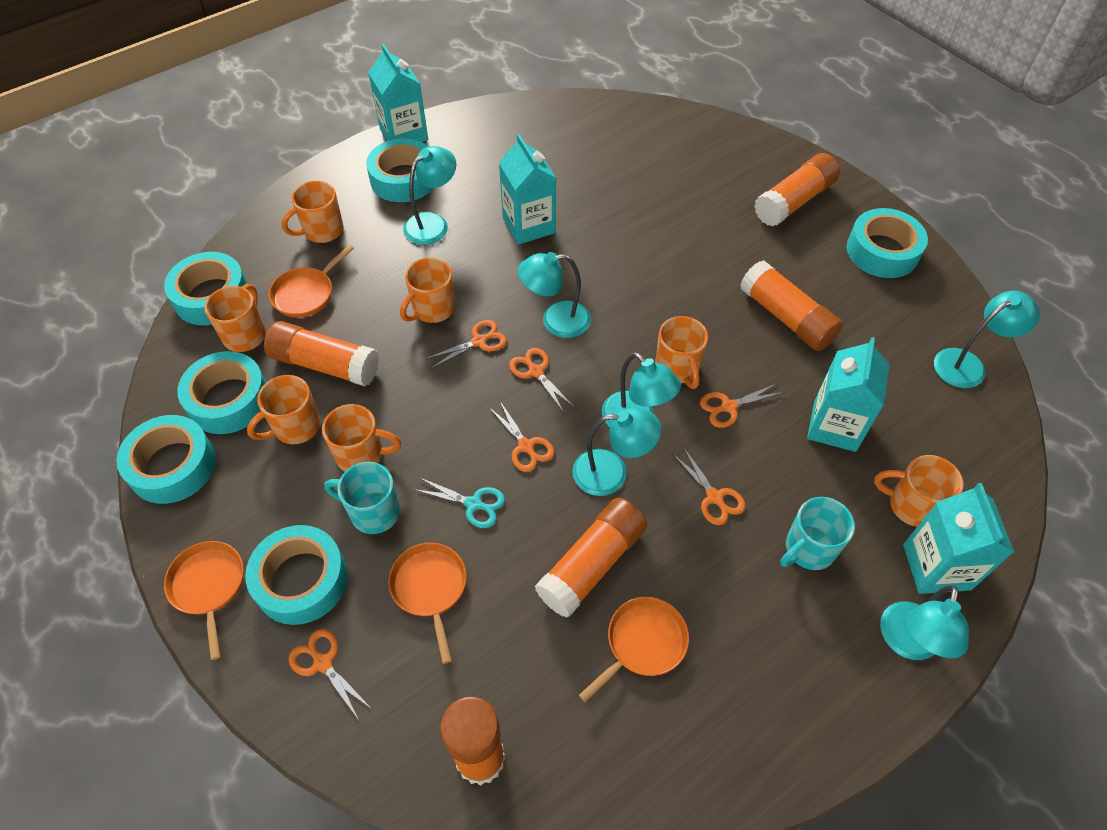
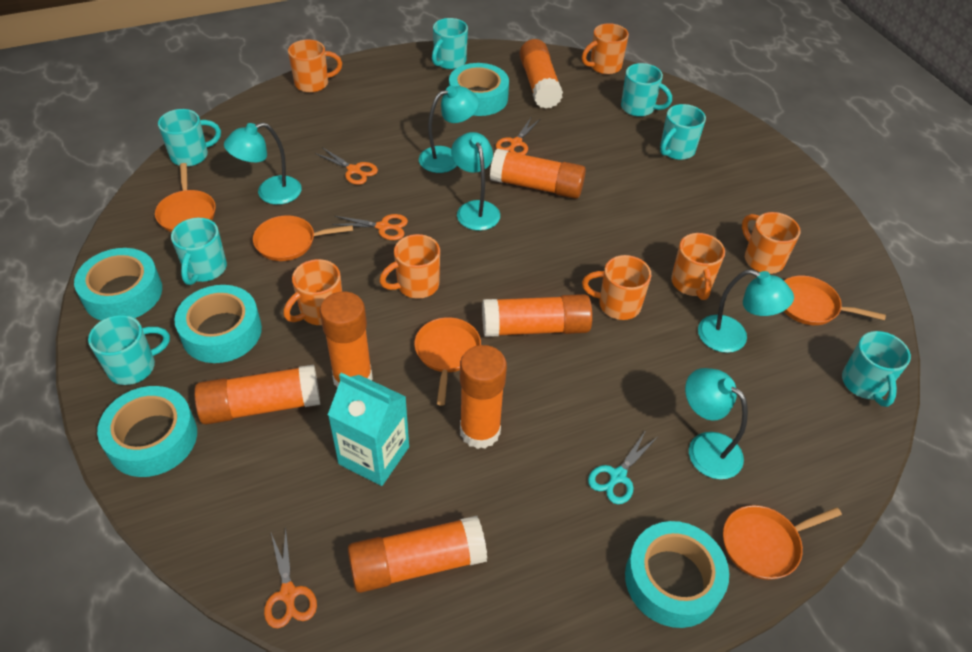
orange glue stick: 5 -> 7
orange pan: 4 -> 5
orange scissors: 6 -> 4
turquoise carton: 4 -> 1
turquoise lamp: 6 -> 5
turquoise mug: 2 -> 7
turquoise tape: 6 -> 5

